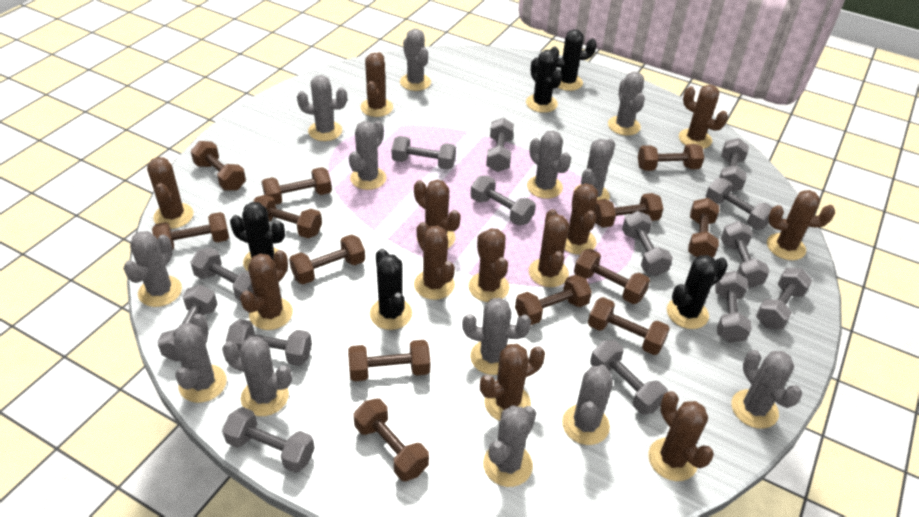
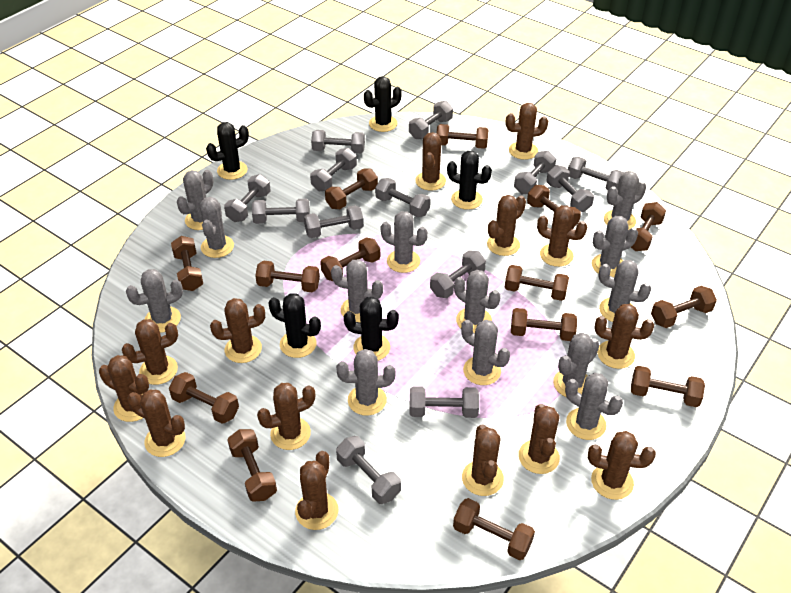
brown cactus: 12 -> 14
brown dumbbell: 13 -> 14
grey dumbbell: 14 -> 13

